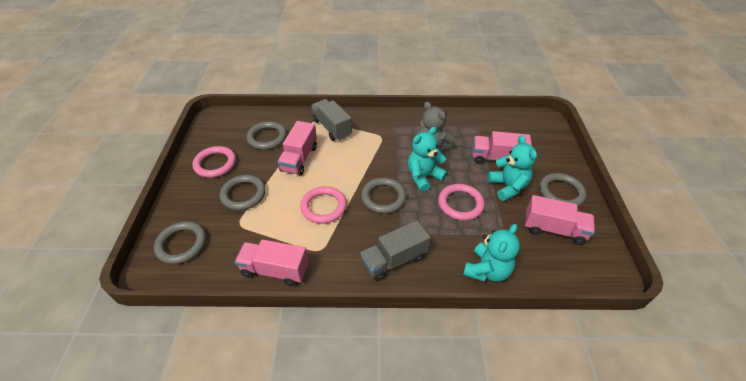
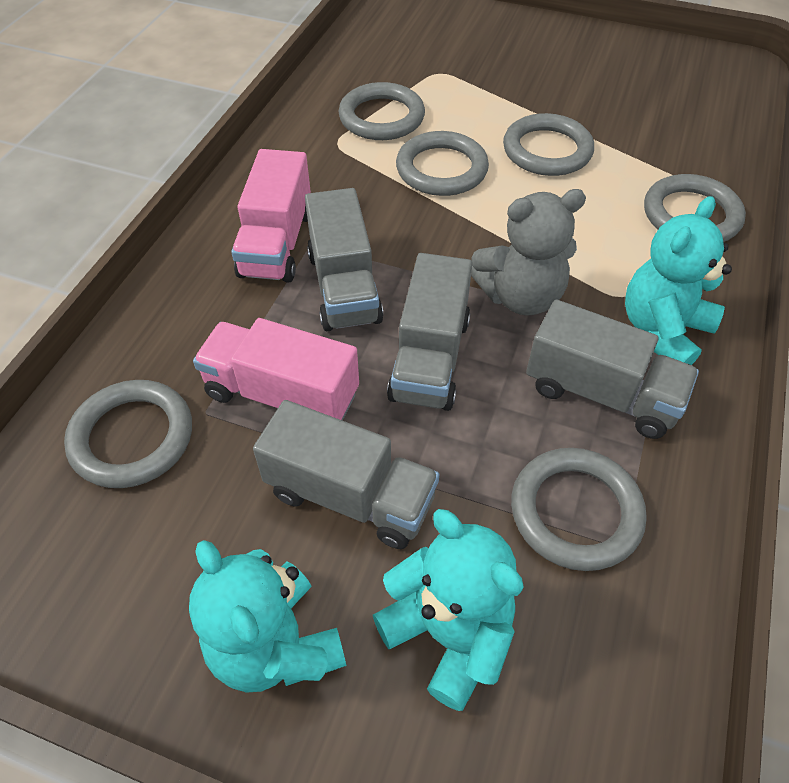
grey ring: 5 -> 6
grey truck: 2 -> 4
pink ring: 3 -> 0
pink truck: 4 -> 2

